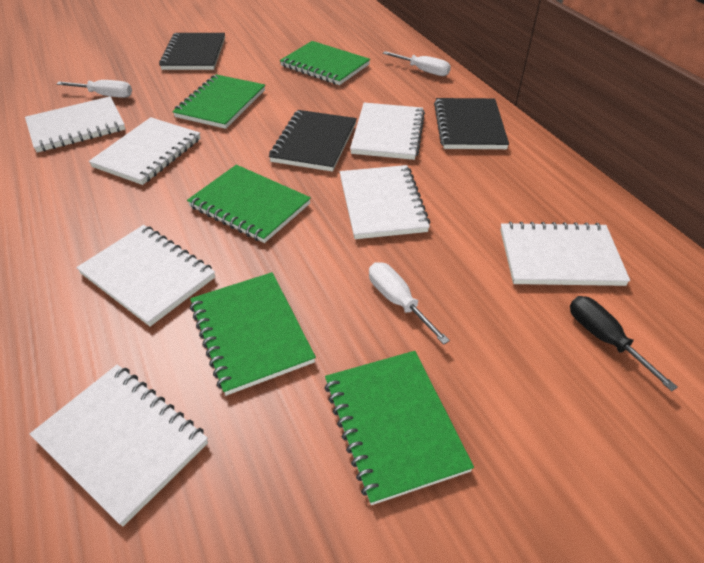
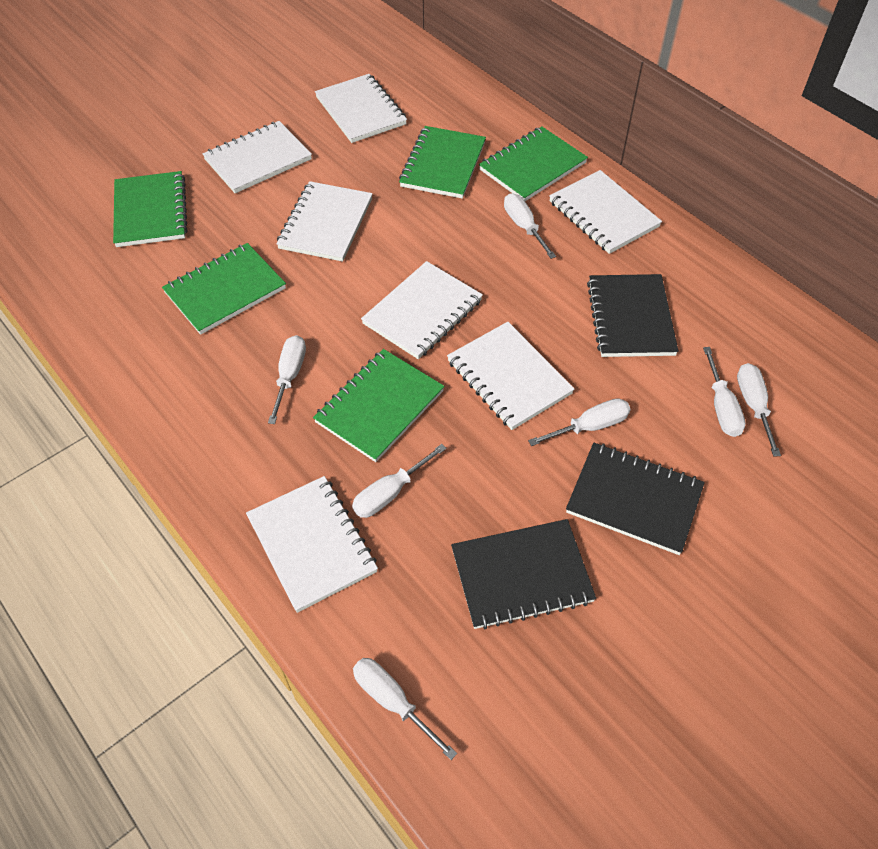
black screwdriver: 1 -> 0
white screwdriver: 3 -> 7

